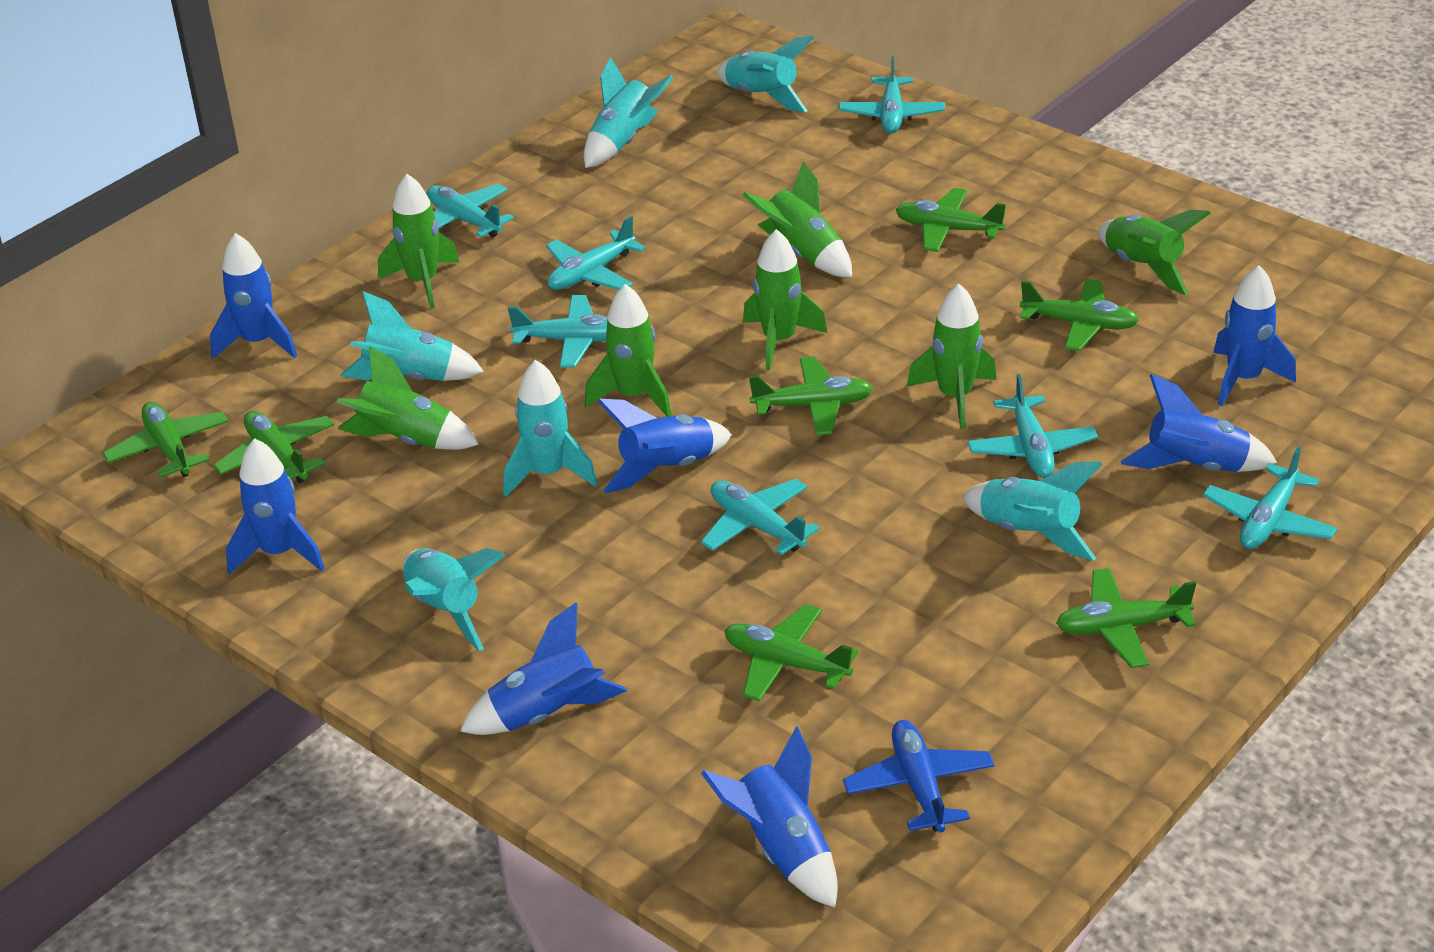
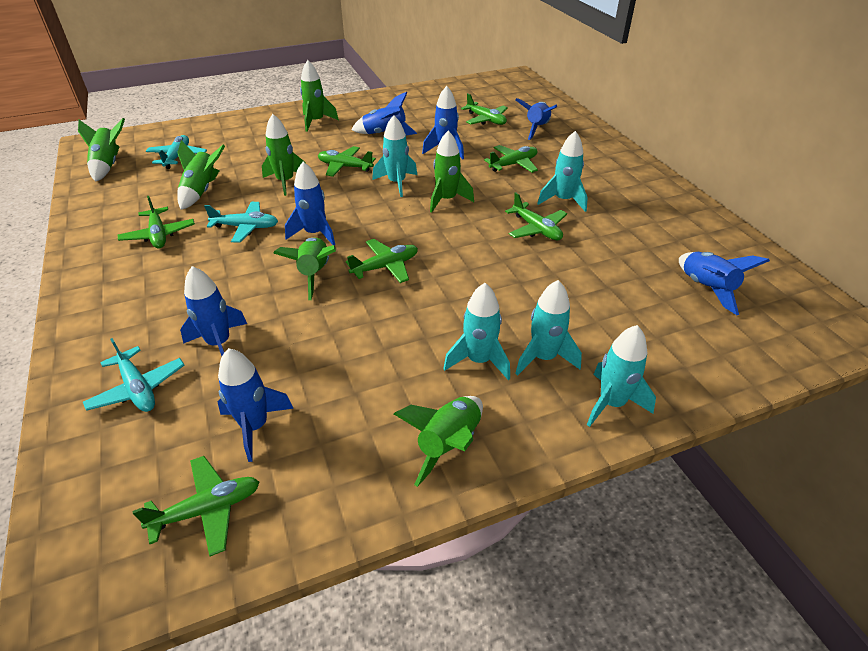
blue plane: 1 -> 0
turquoise plane: 7 -> 3
turquoise rocket: 6 -> 5

